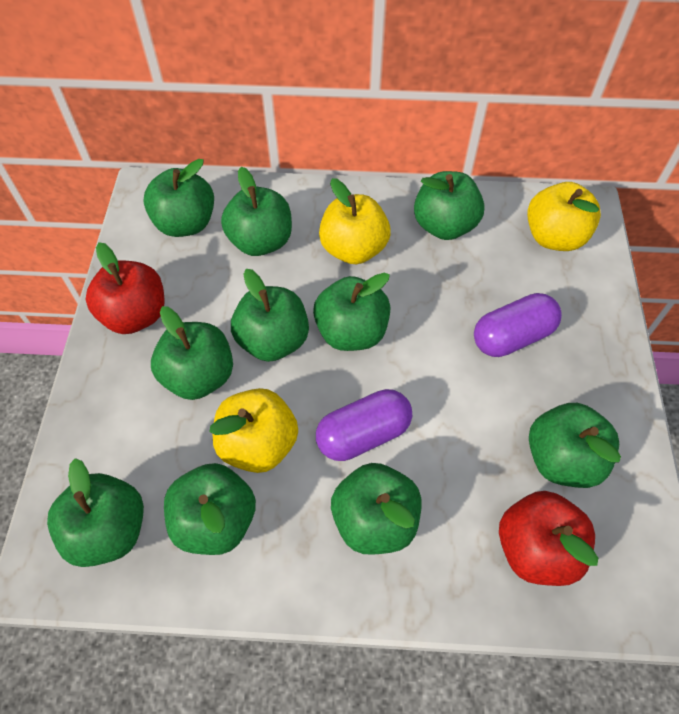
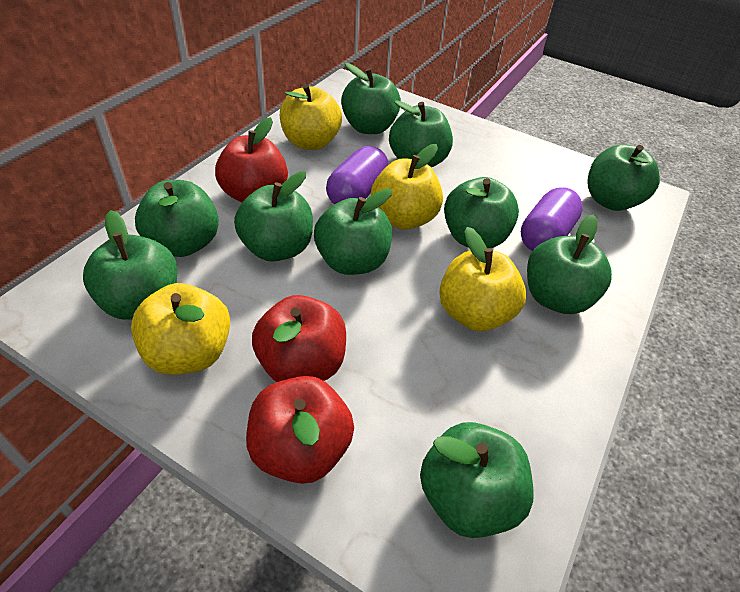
red apple: 2 -> 3
yellow apple: 3 -> 4

